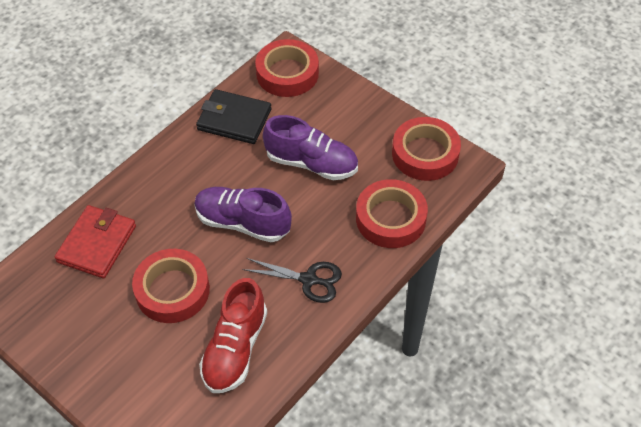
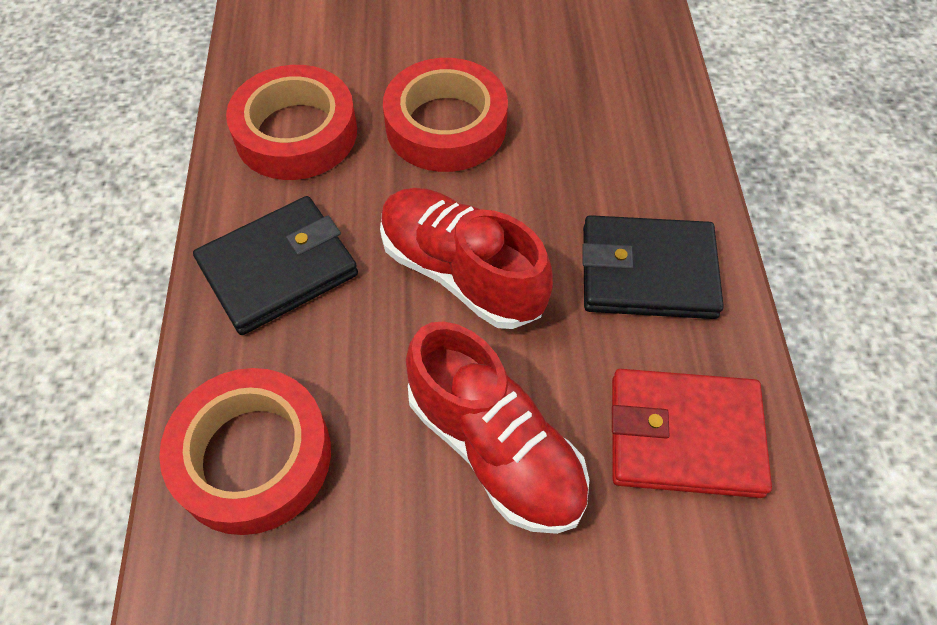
black scissors: 1 -> 0
black wallet: 1 -> 2
purple shoe: 2 -> 0
red shoe: 1 -> 2
red tape: 4 -> 3

